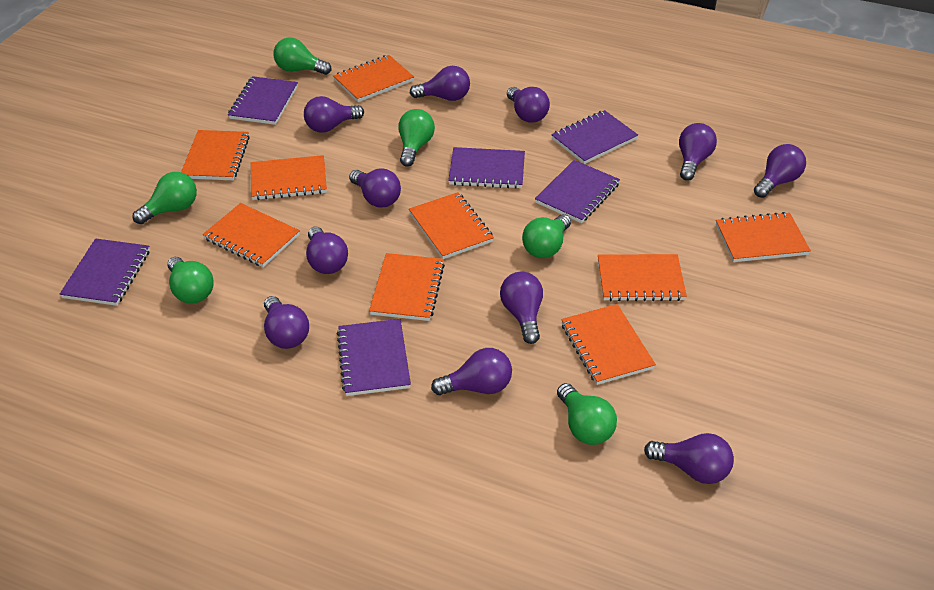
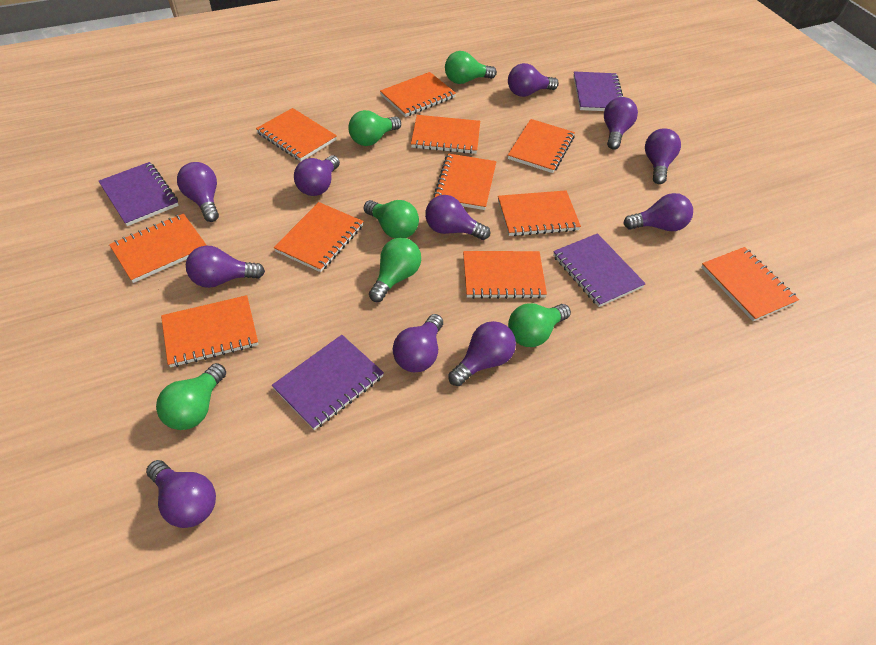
orange notebook: 9 -> 11
purple notebook: 6 -> 4

